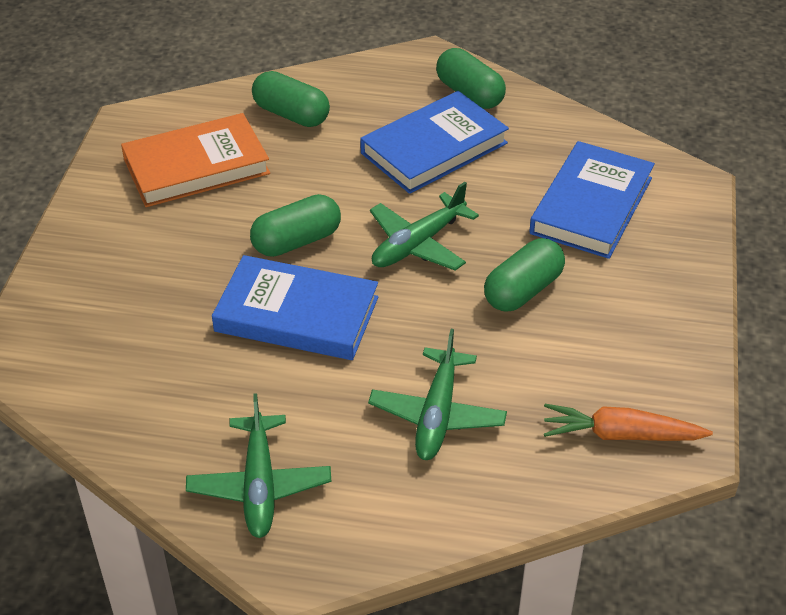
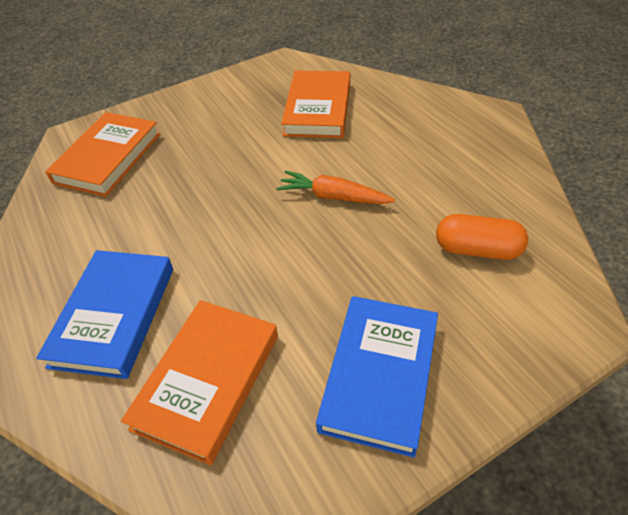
blue book: 3 -> 2
green capsule: 4 -> 0
green plane: 3 -> 0
orange book: 1 -> 3
orange capsule: 0 -> 1

